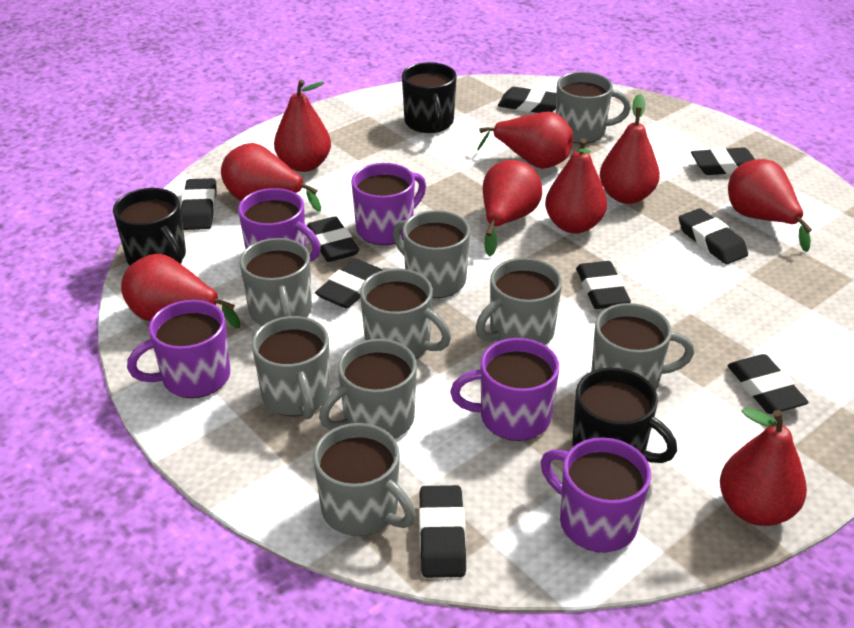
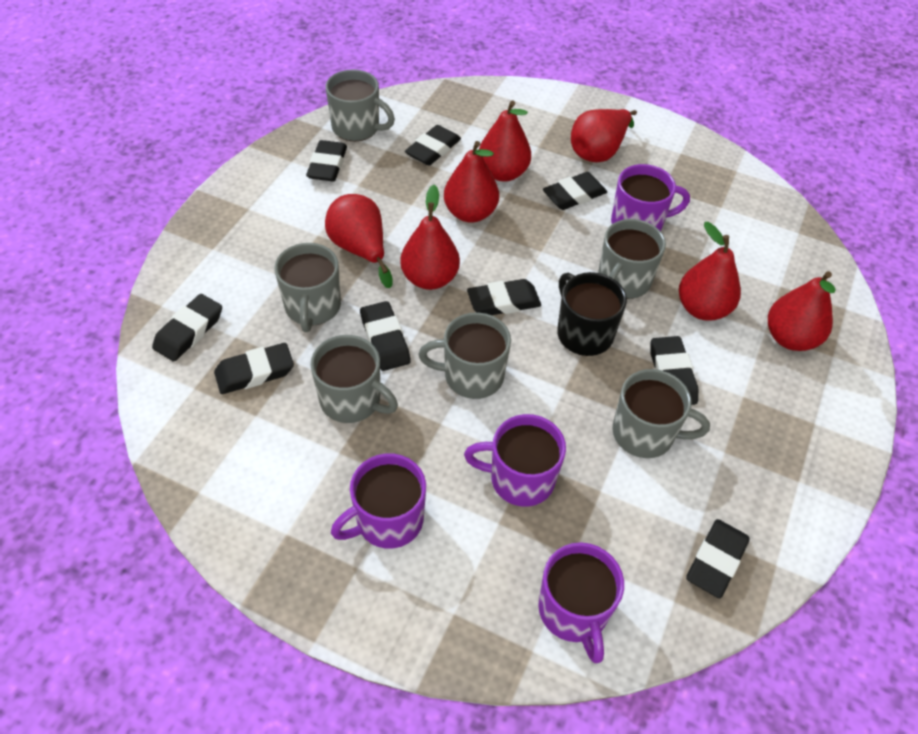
black mug: 3 -> 1
grey mug: 9 -> 6
purple mug: 5 -> 4
red pear: 9 -> 7

